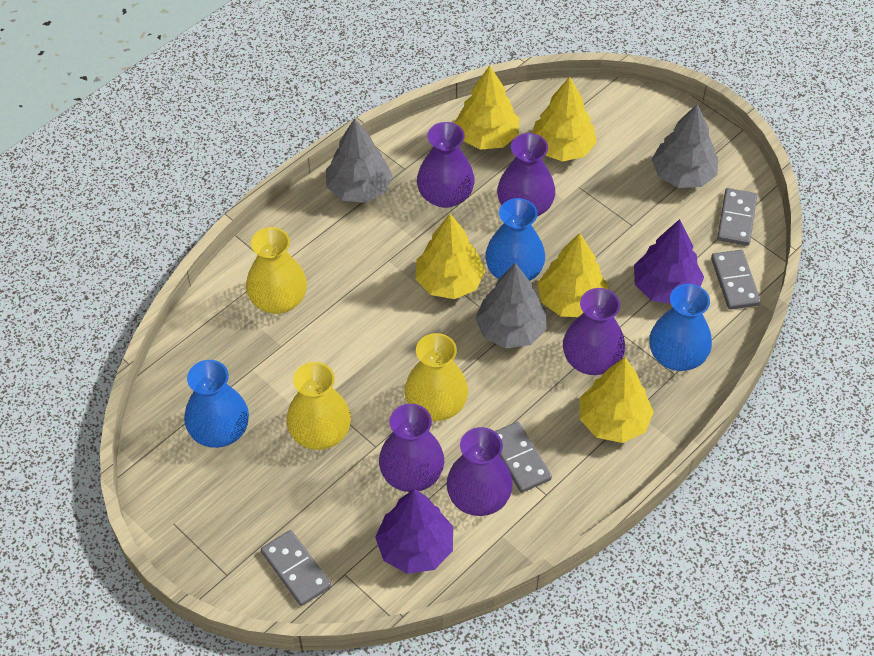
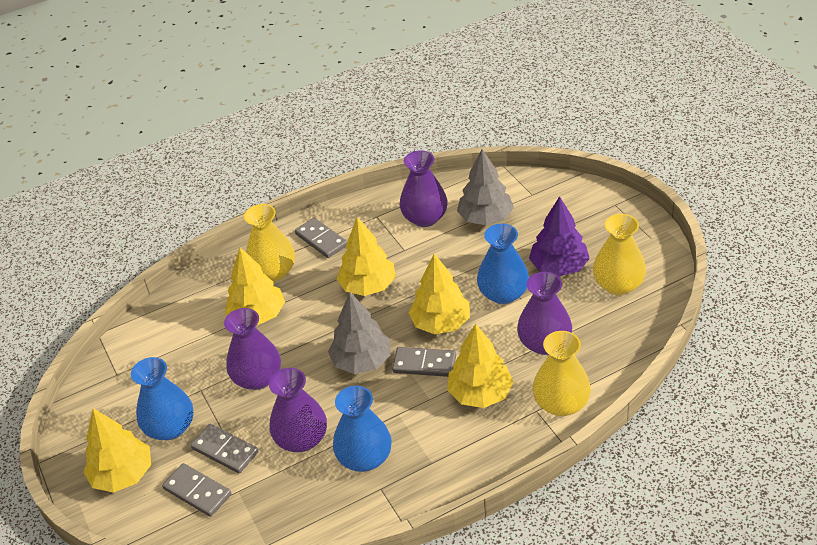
grey tree: 3 -> 2
purple tree: 2 -> 1
purple vase: 5 -> 4

